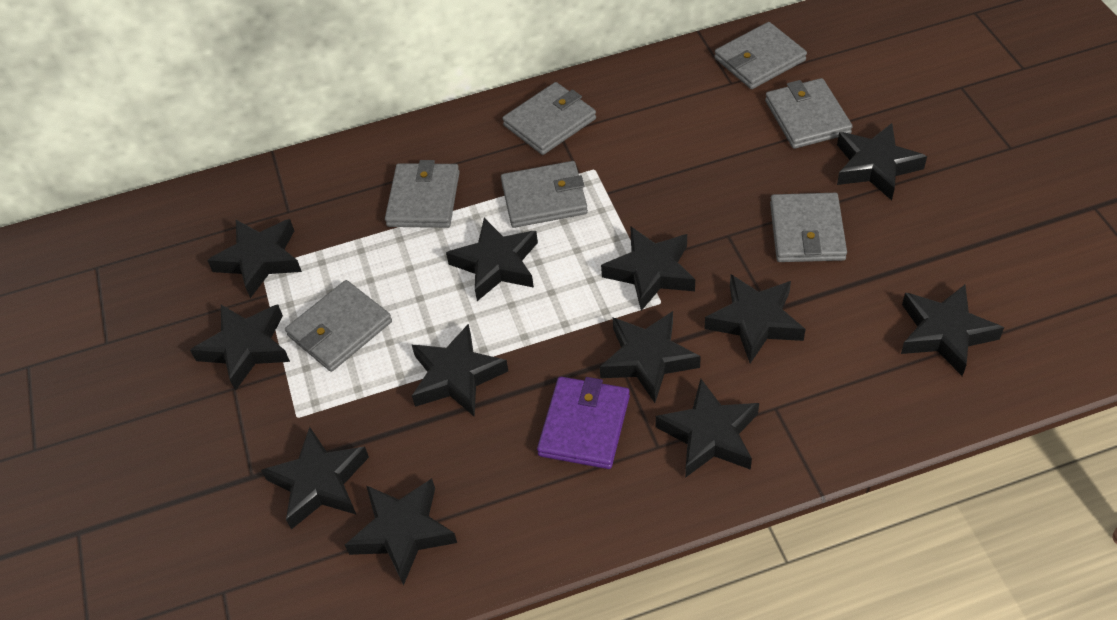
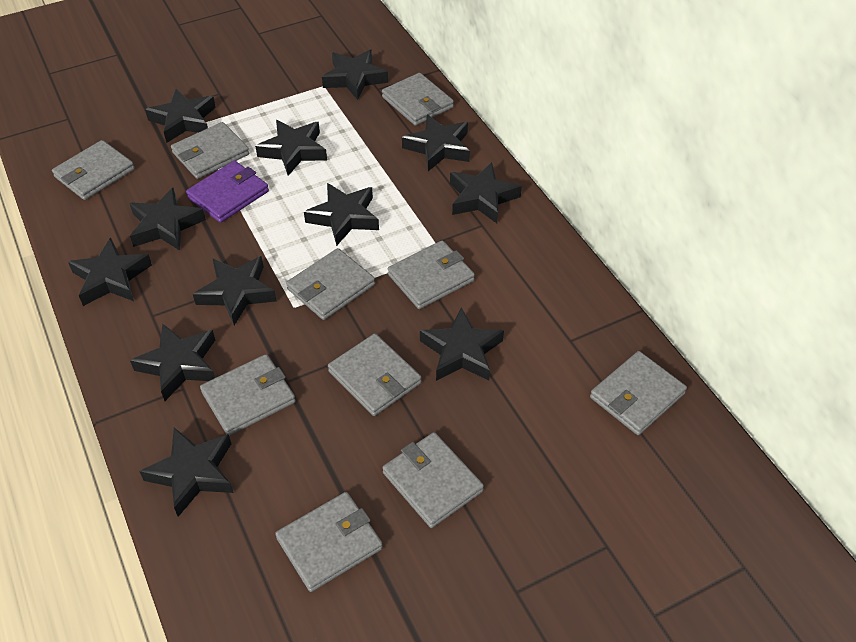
grey wallet: 7 -> 10

